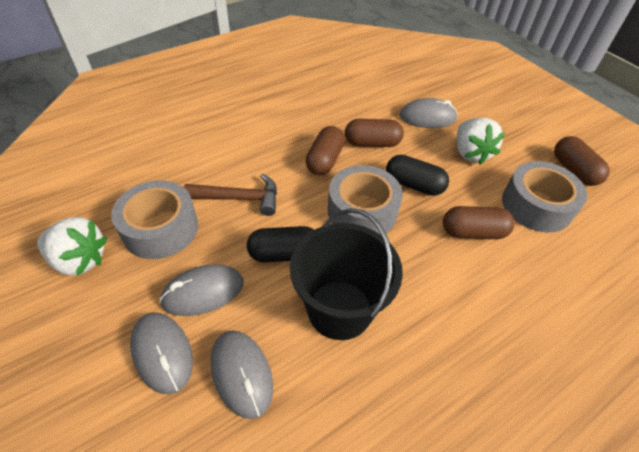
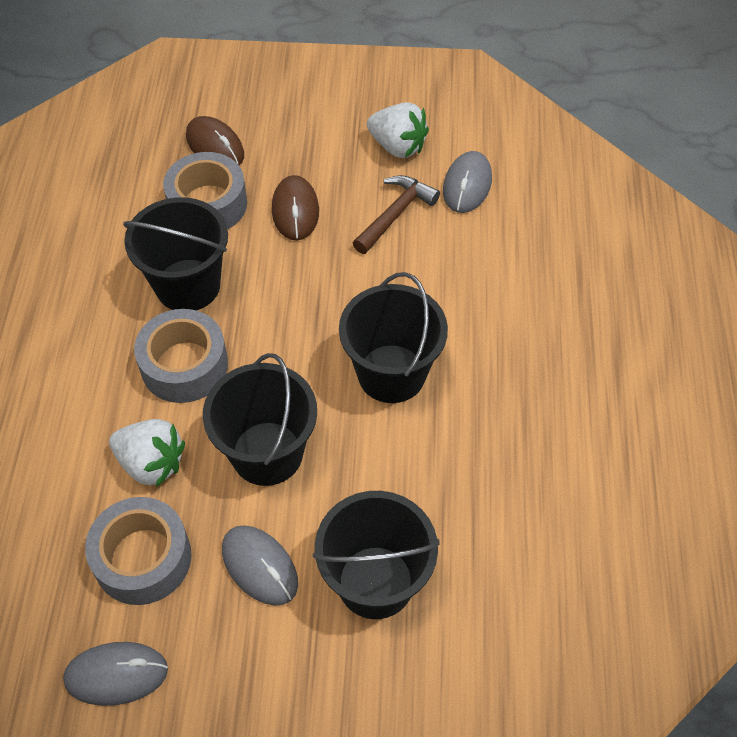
black bucket: 1 -> 4
black capsule: 2 -> 0
brown capsule: 4 -> 0
brown mouse: 0 -> 2
grey mouse: 4 -> 3

